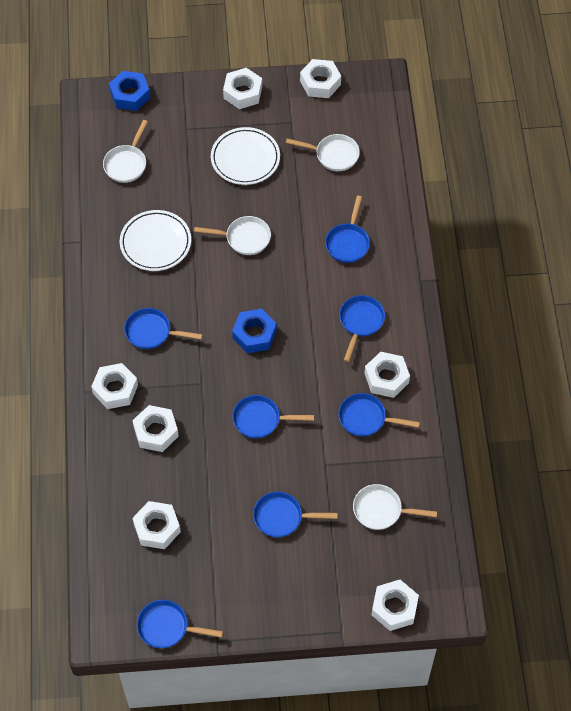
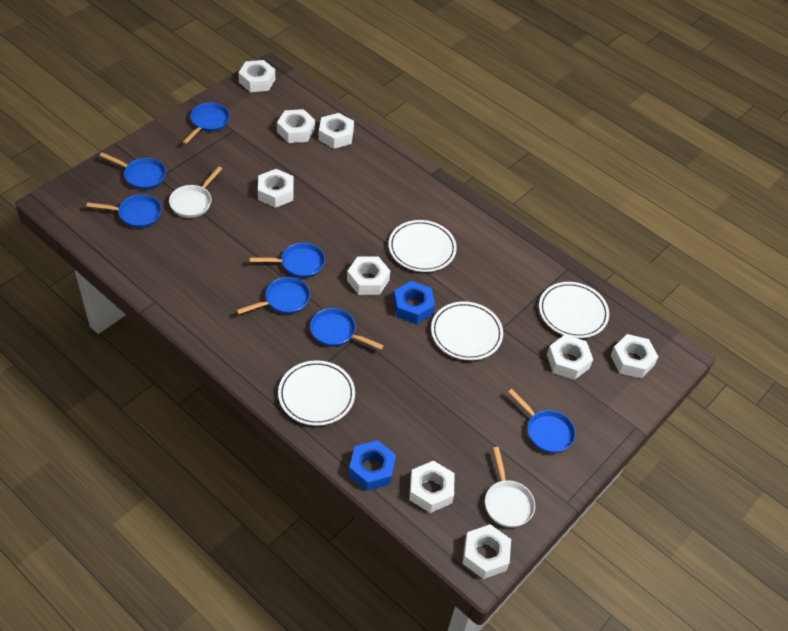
white nut: 7 -> 9
white pan: 4 -> 2
white plate: 2 -> 4

